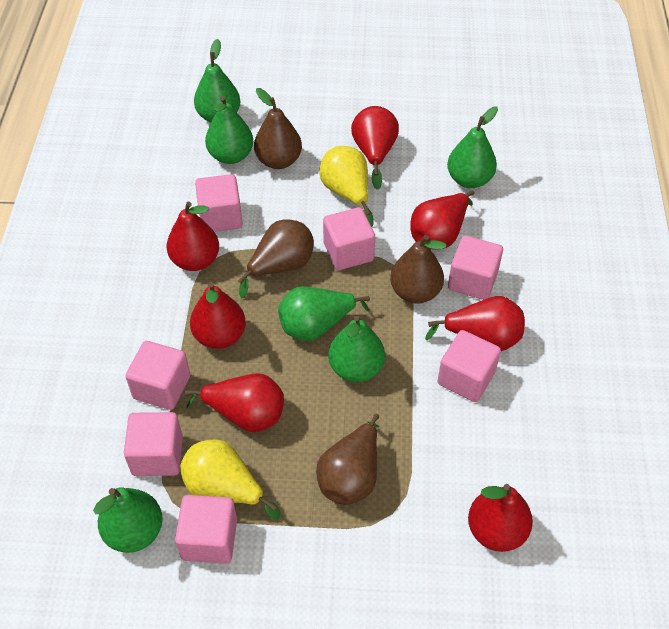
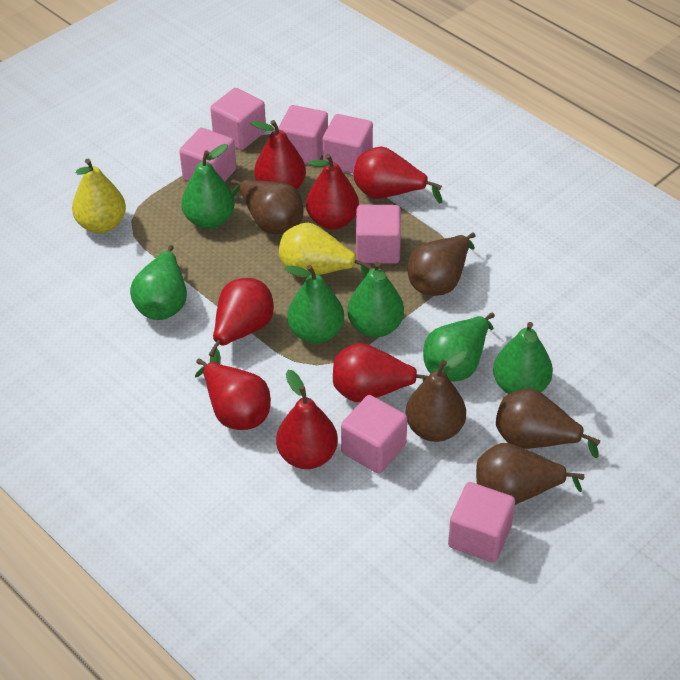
brown pear: 4 -> 5

